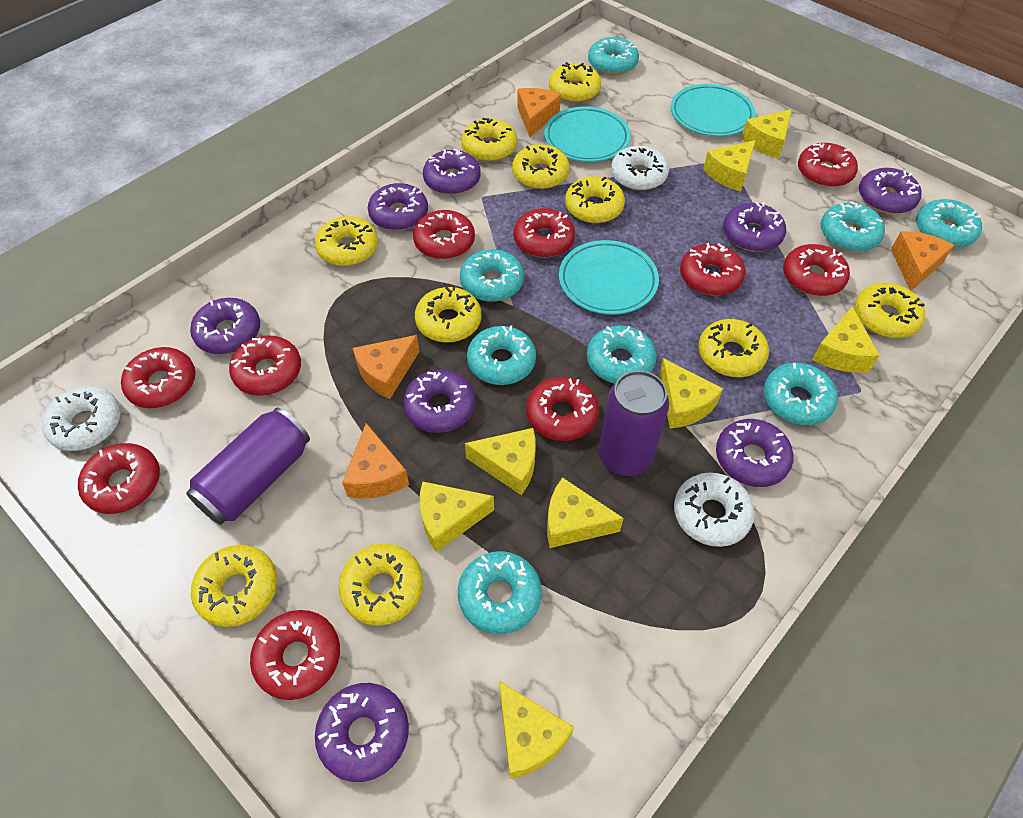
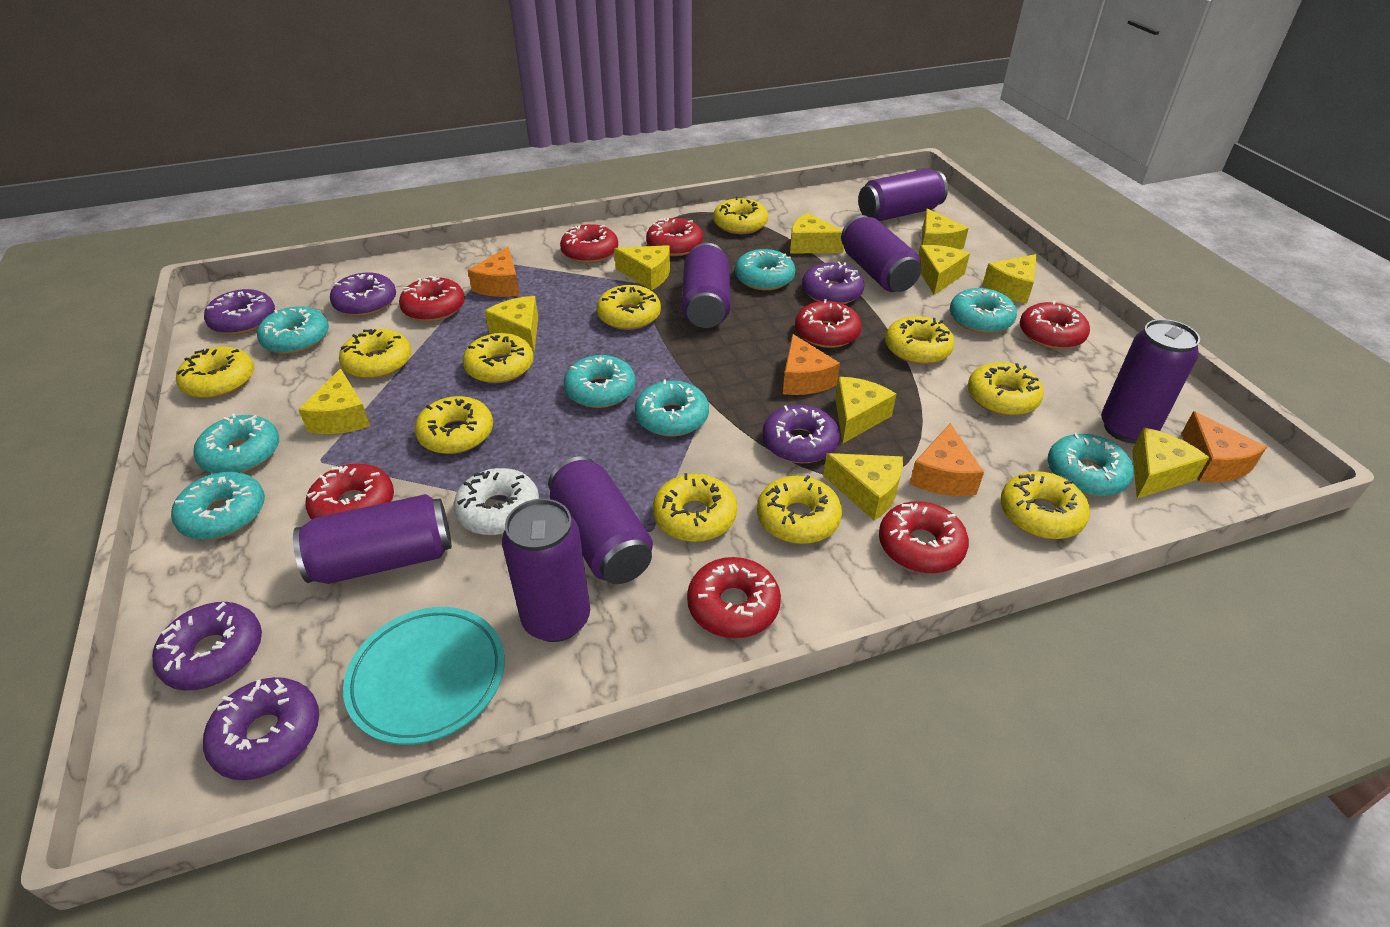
purple can: 2 -> 7
purple donut: 8 -> 6
red donut: 10 -> 8
turquoise plate: 3 -> 1
white donut: 3 -> 1
yellow cheese: 8 -> 10
yellow donut: 10 -> 11

